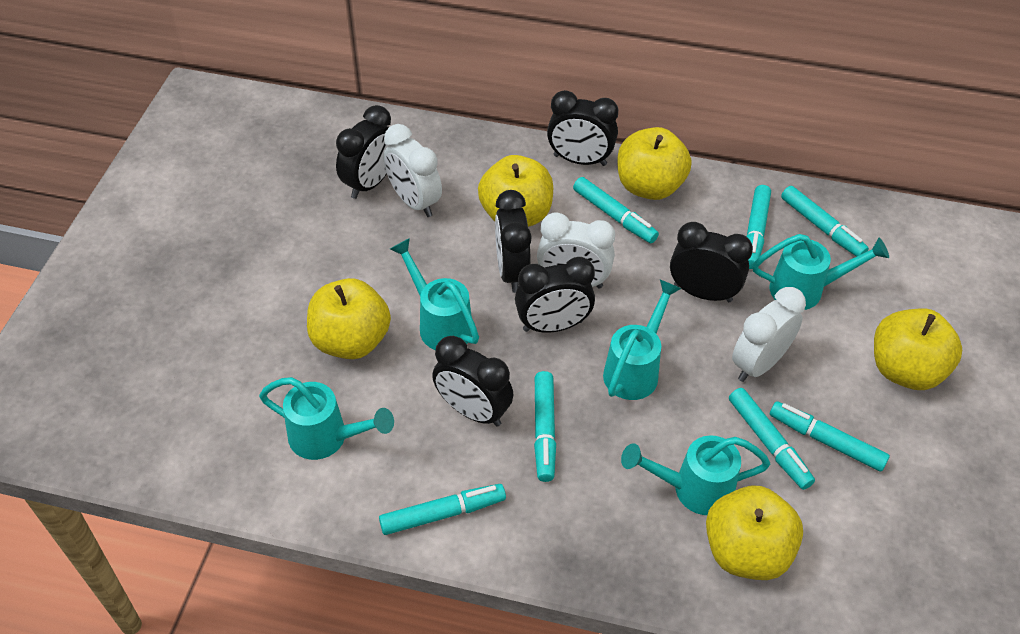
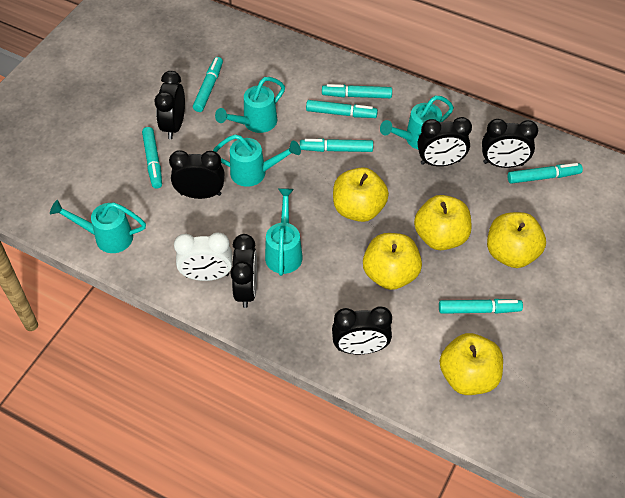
white clock: 3 -> 1

